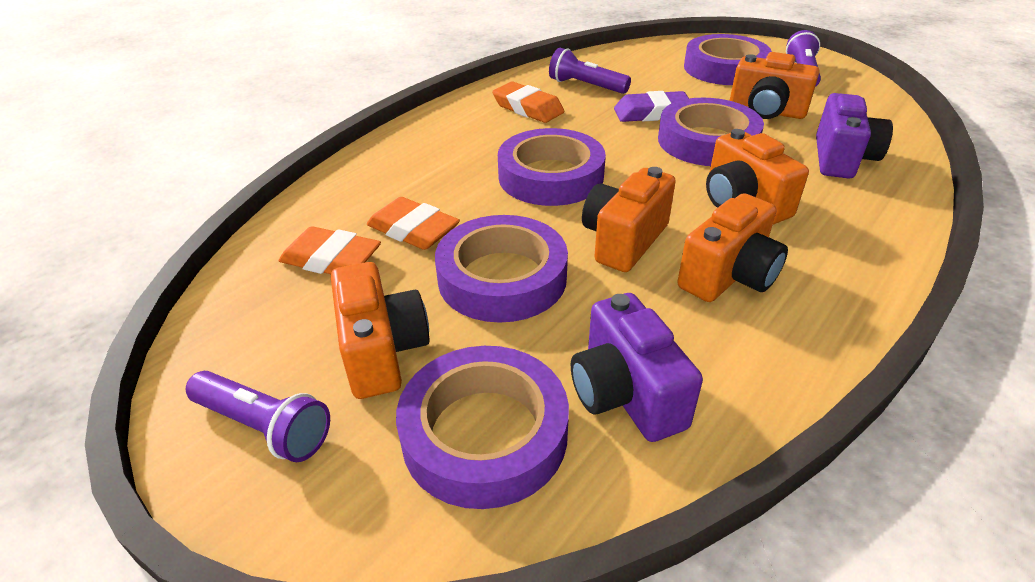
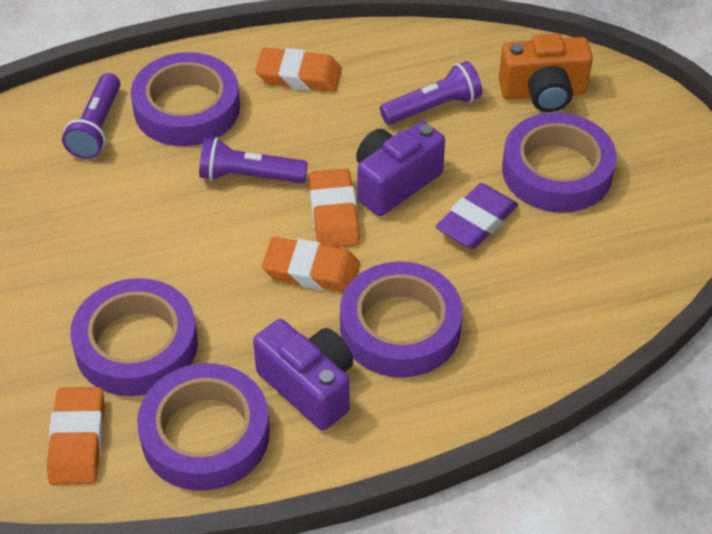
orange camera: 5 -> 1
orange eraser: 3 -> 4

